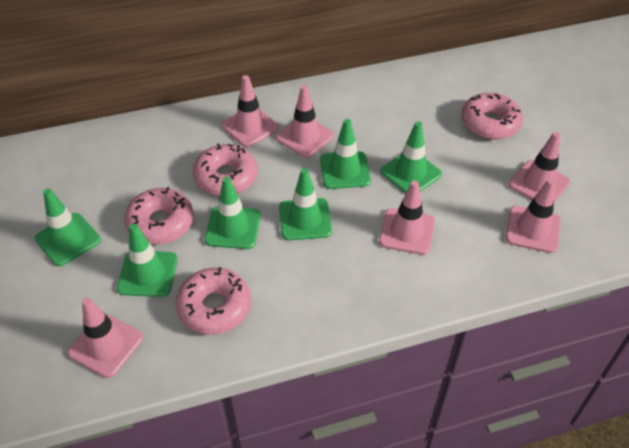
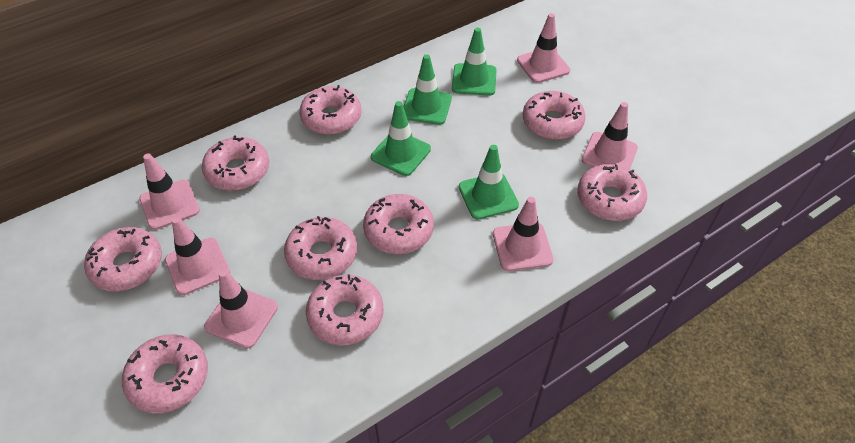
green traffic cone: 6 -> 4
pink donut: 4 -> 9

